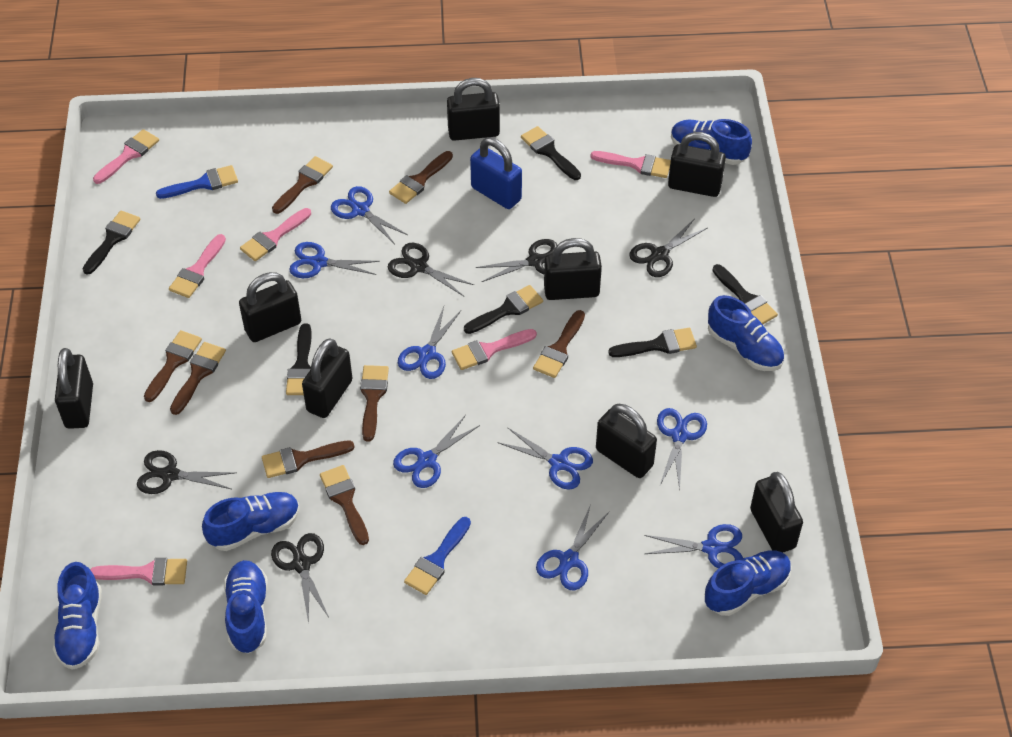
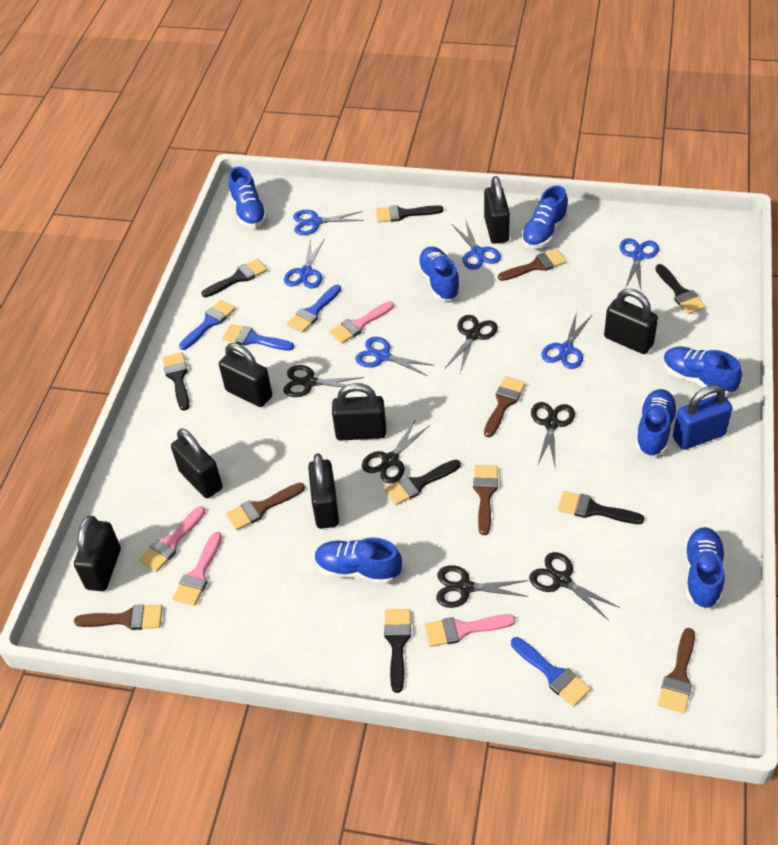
black brush: 6 -> 7
black padlock: 8 -> 7
black scissors: 5 -> 6
blue brush: 2 -> 4
blue scissors: 8 -> 6
blue shoe: 6 -> 7
brown brush: 8 -> 6
pink brush: 6 -> 4

